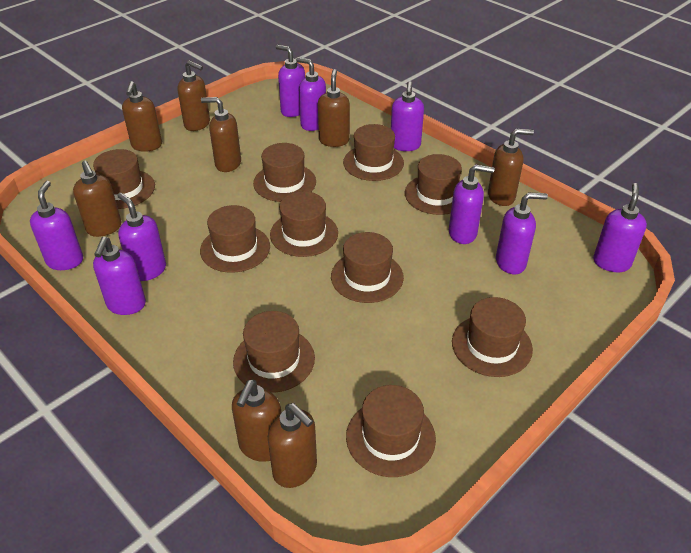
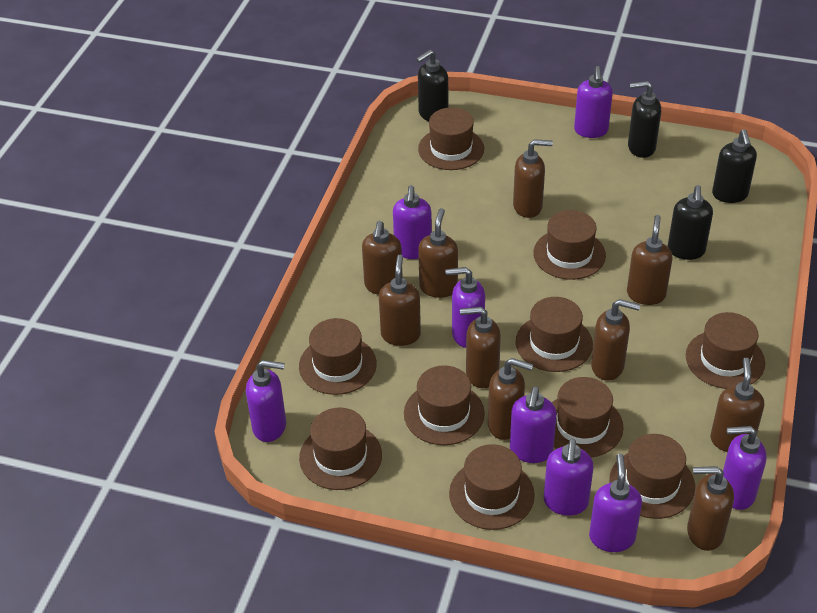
black soap dispenser: 0 -> 4
brown soap dispenser: 8 -> 10
purple soap dispenser: 9 -> 8

